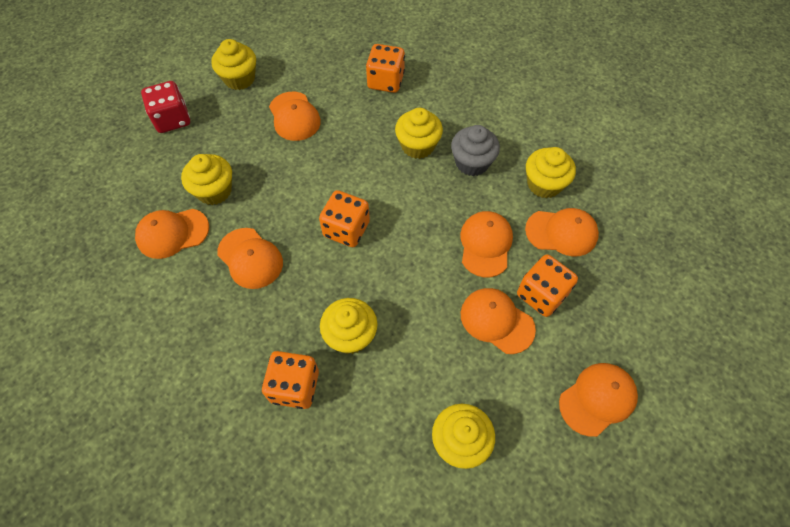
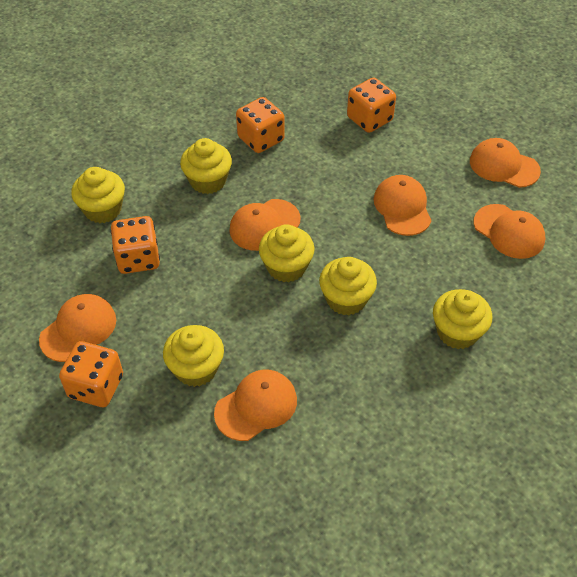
grey cupcake: 1 -> 0
orange cap: 7 -> 6
red dice: 1 -> 0

